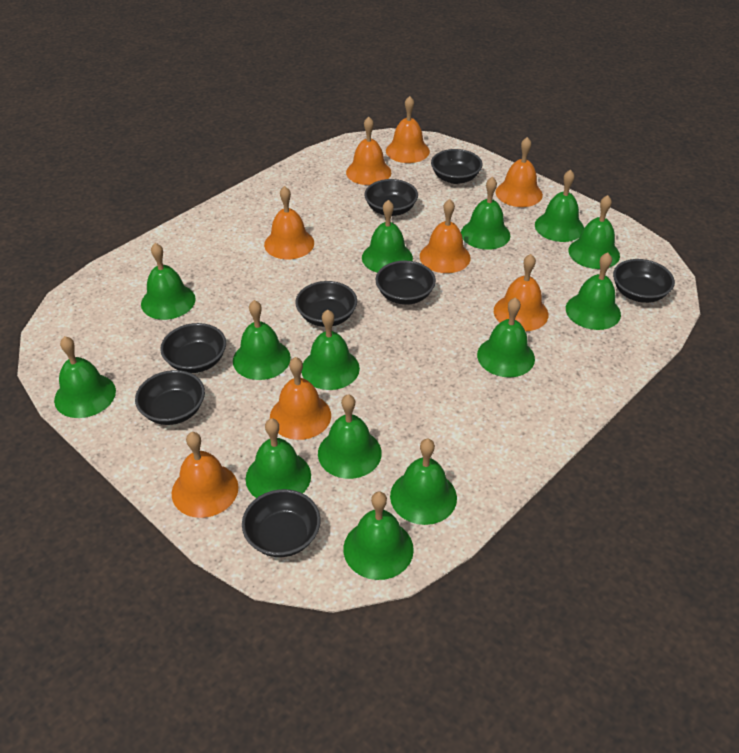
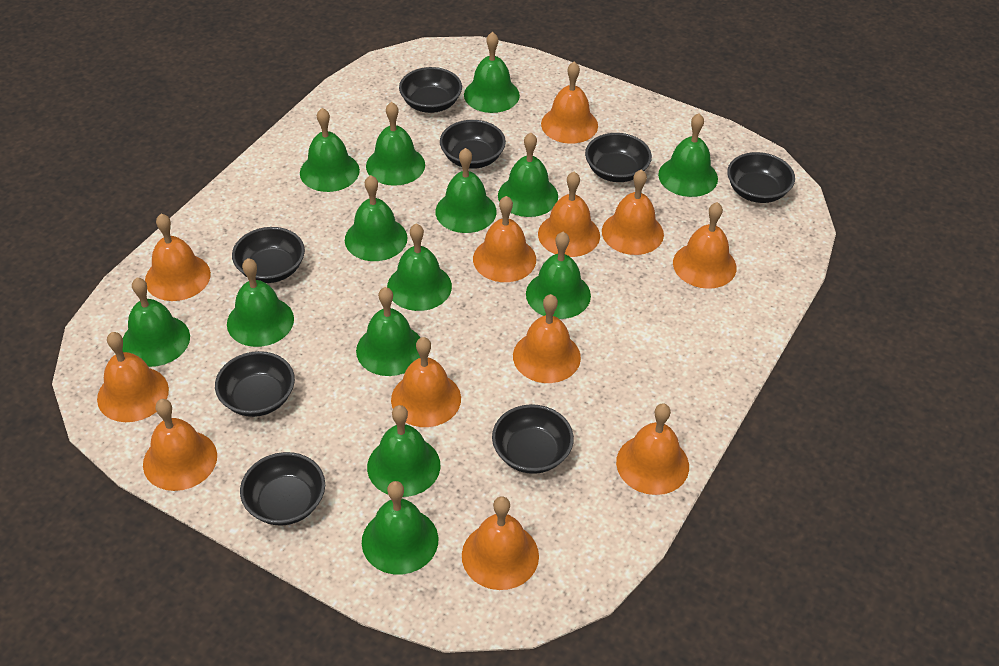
orange bell: 8 -> 12

